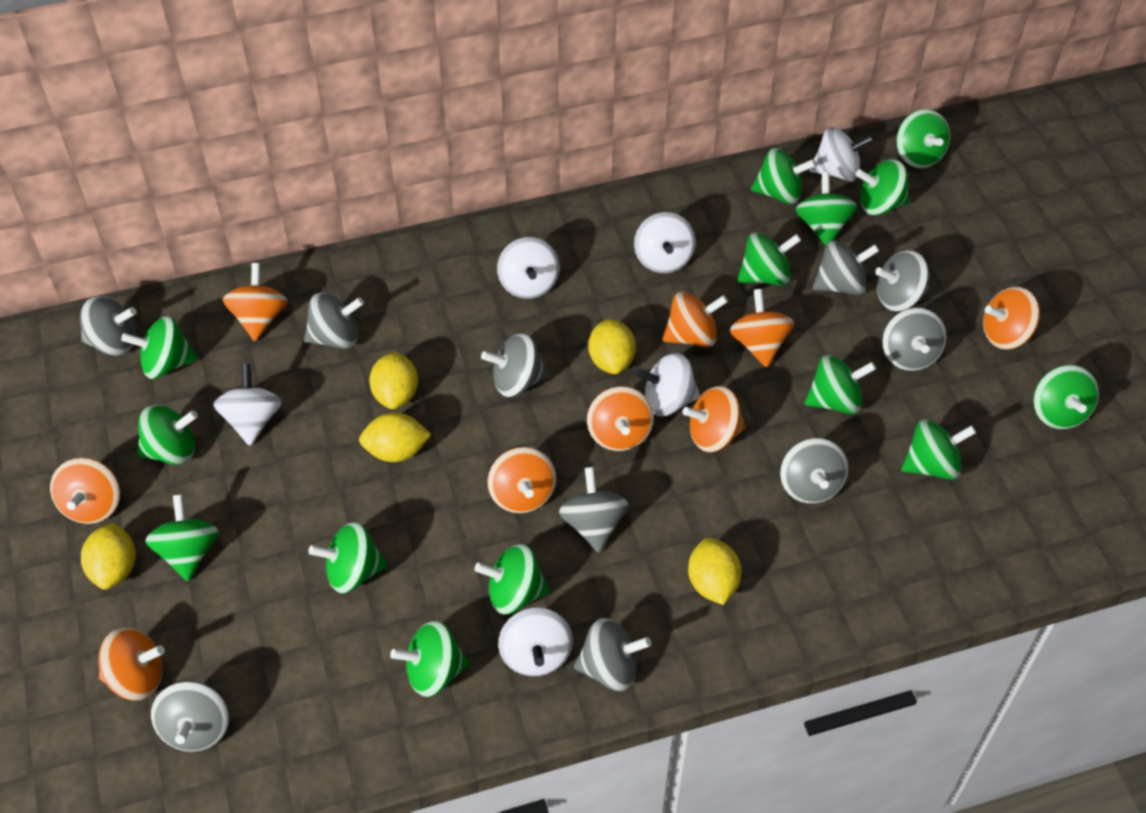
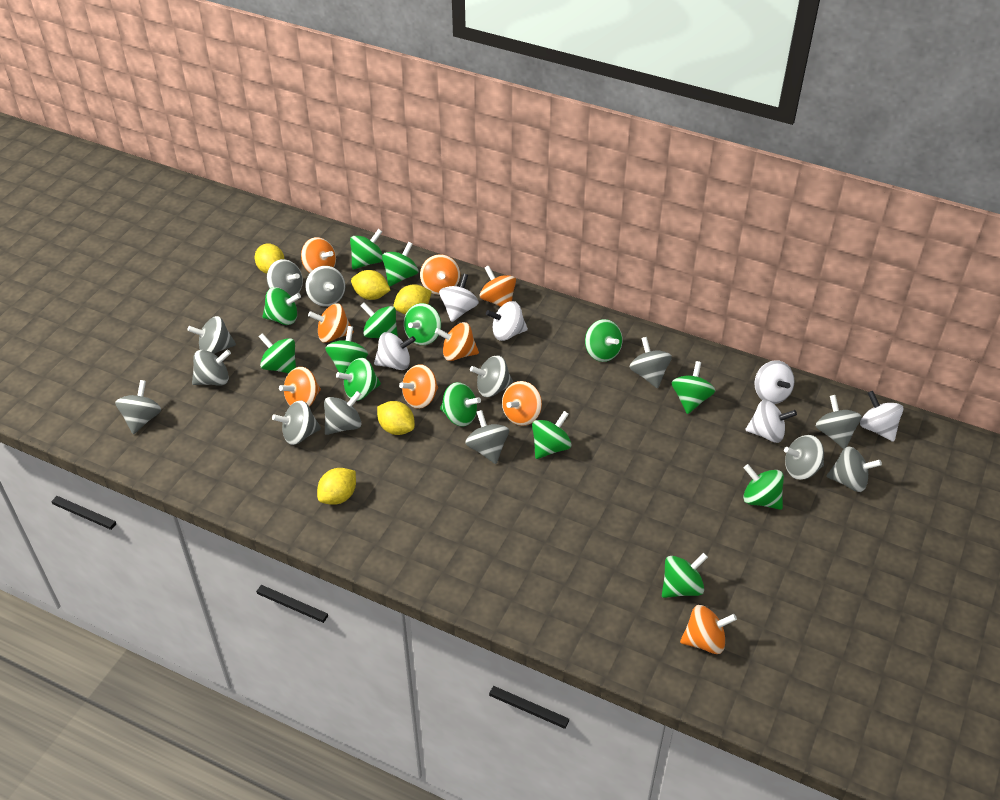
grey spinning top: 10 -> 13

